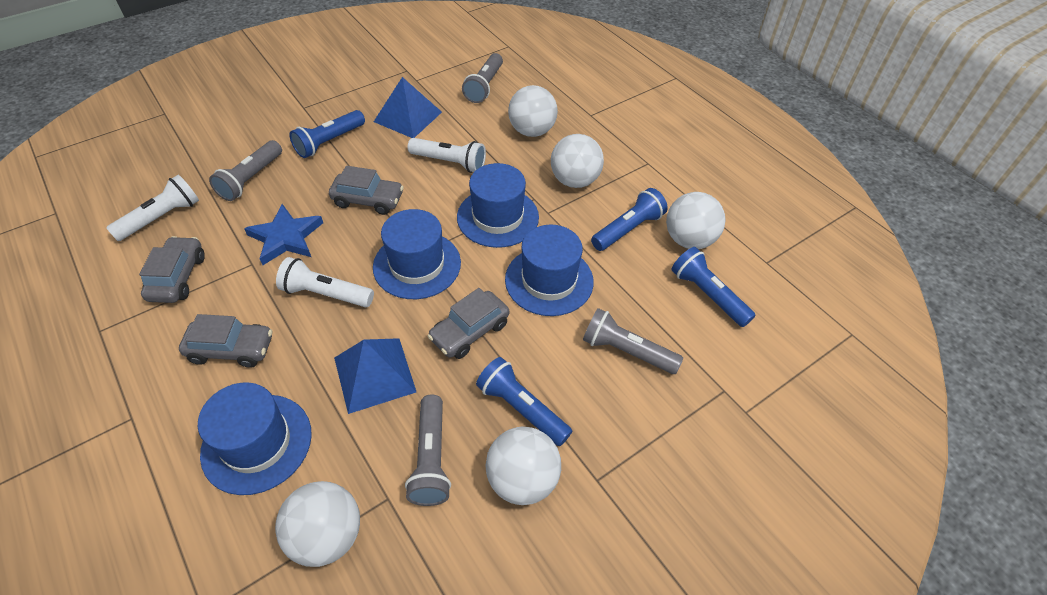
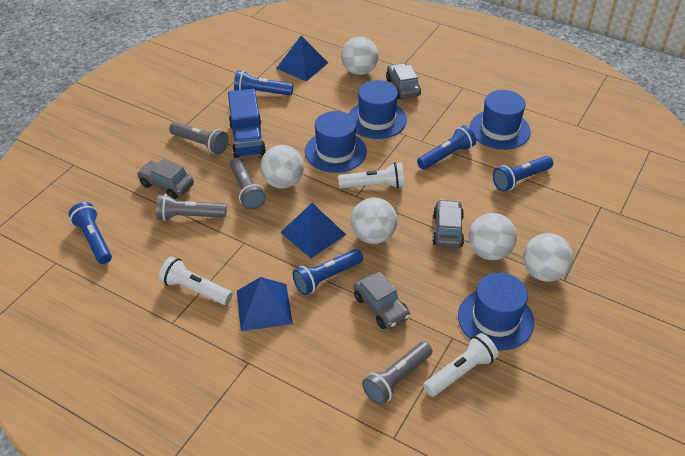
blue flashlight: 4 -> 5
blue pyramid: 2 -> 3
blue star: 1 -> 0
blue truck: 0 -> 1

